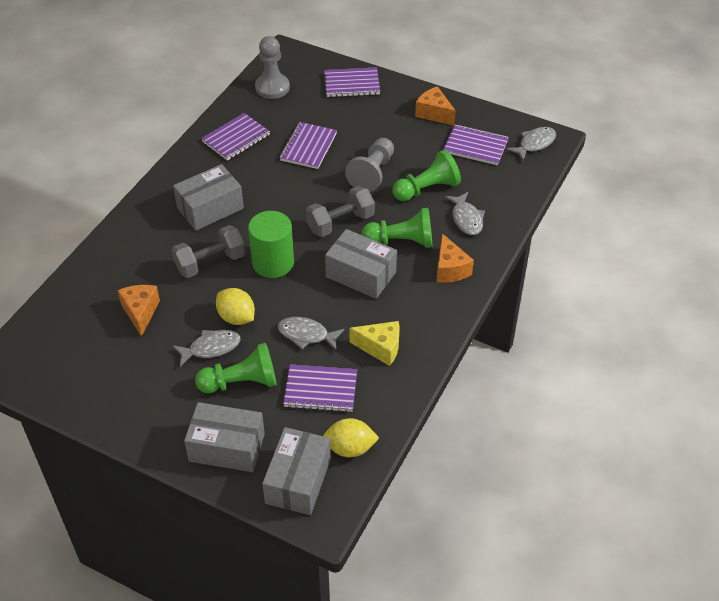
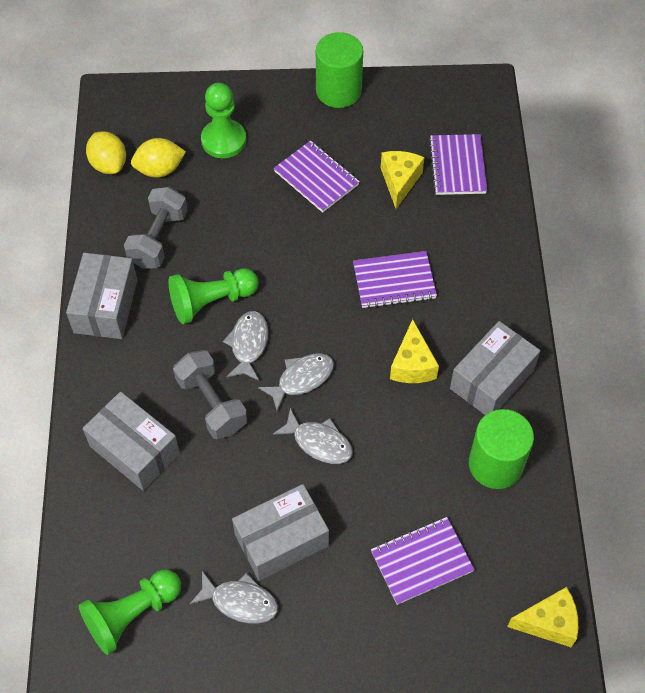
green cylinder: 1 -> 2
grey pawn: 2 -> 0
orange cheese: 3 -> 0
purple notebook: 5 -> 4
yellow cheese: 1 -> 3

